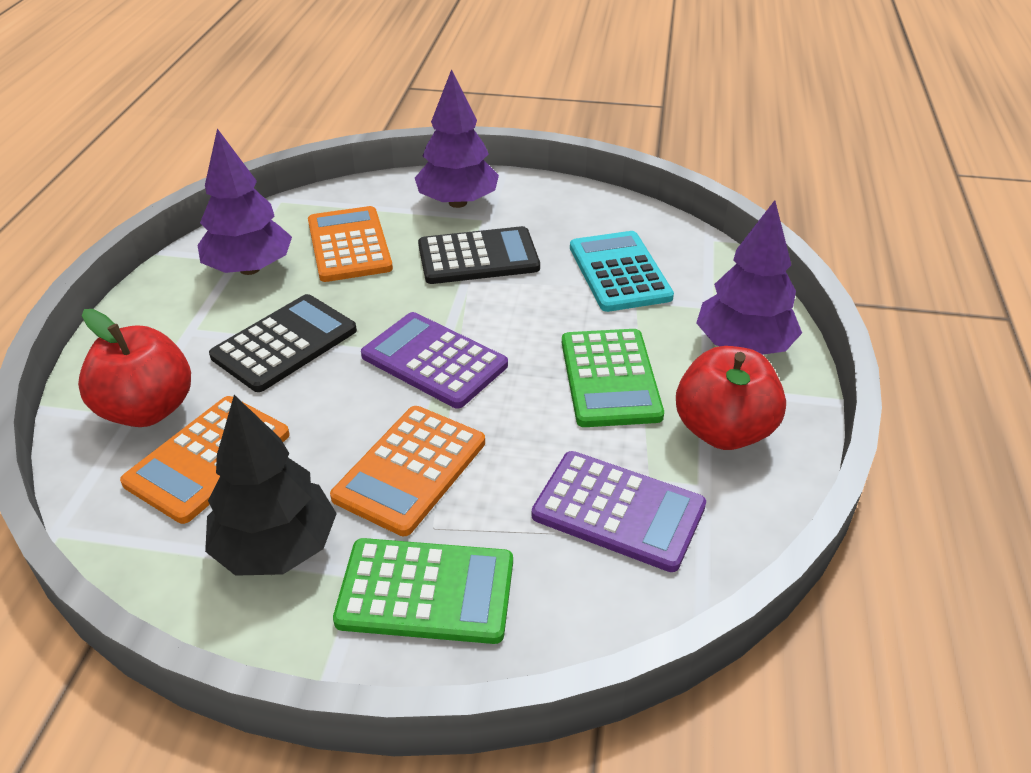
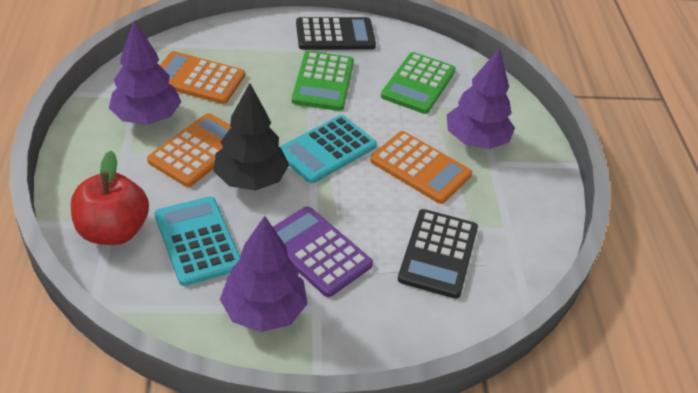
purple calculator: 2 -> 1
red apple: 2 -> 1
turquoise calculator: 1 -> 2

